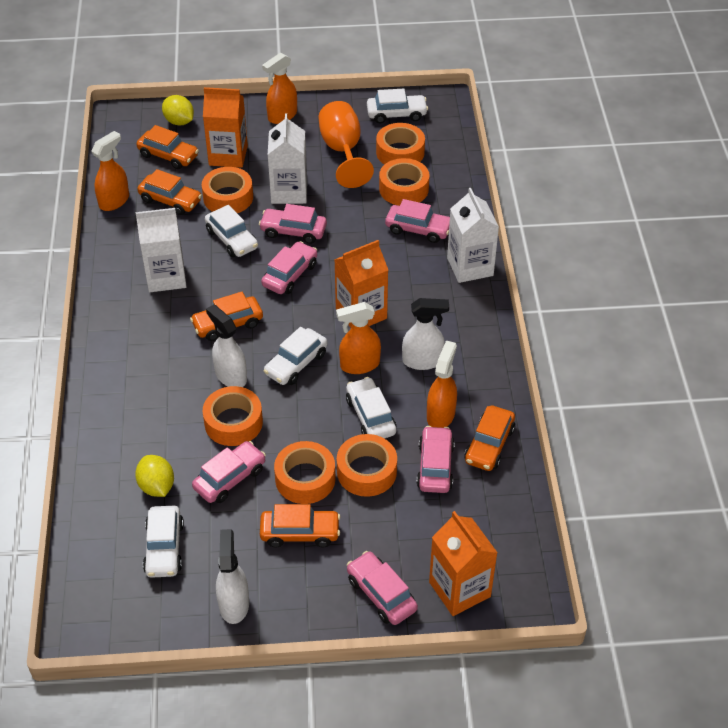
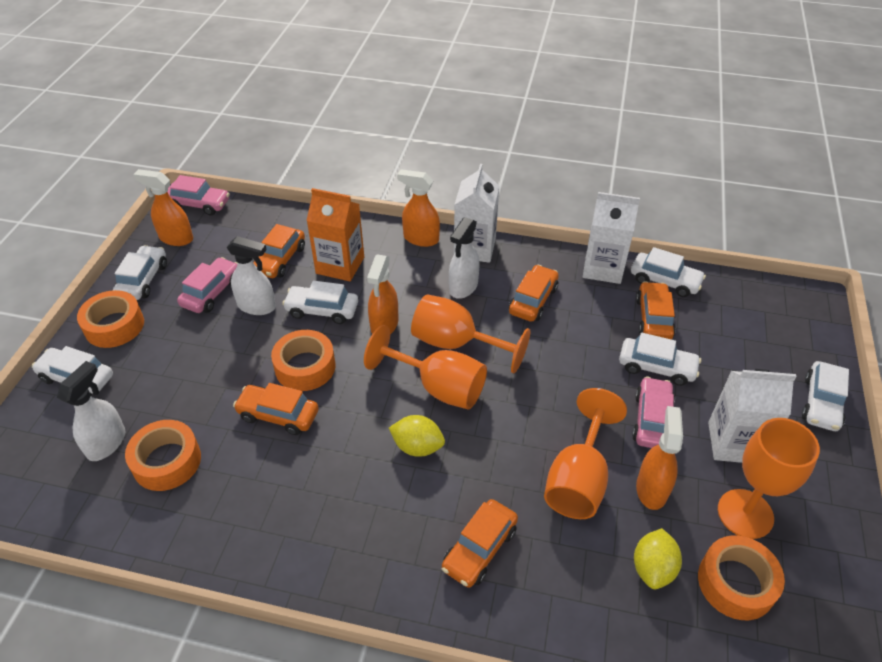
orange carton: 3 -> 1
orange goblet: 1 -> 4
orange tape: 6 -> 4
pink car: 6 -> 3
white car: 5 -> 6

